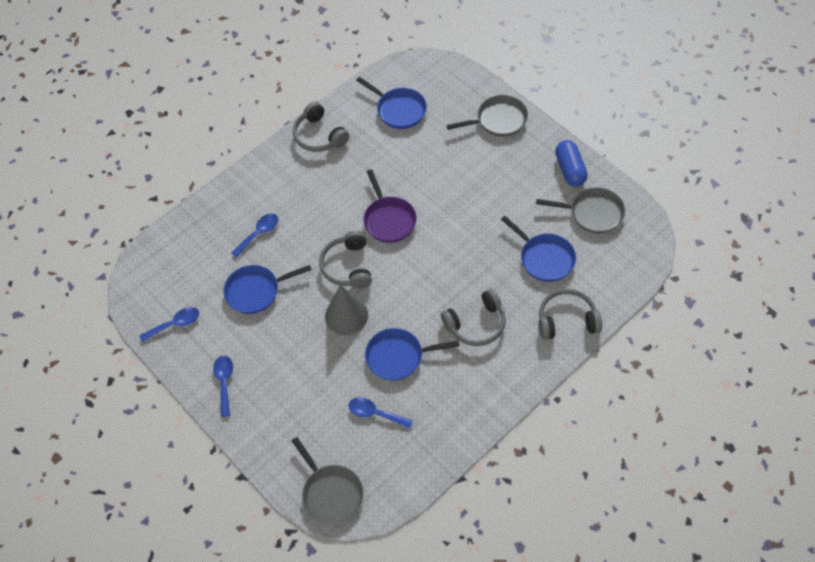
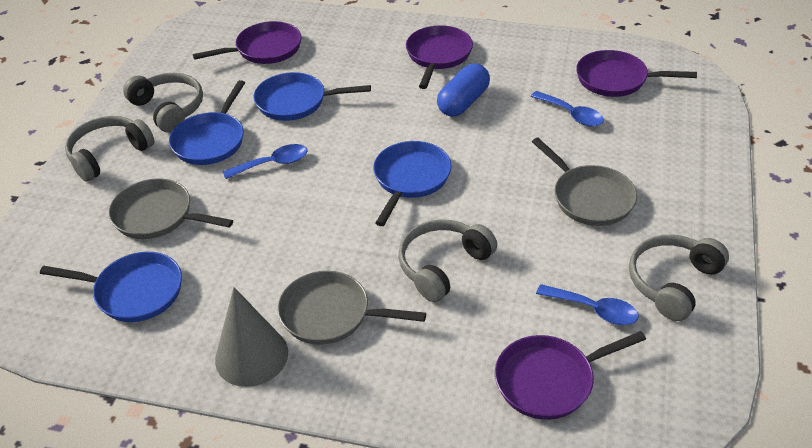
blue spoon: 4 -> 3
purple pan: 1 -> 4

